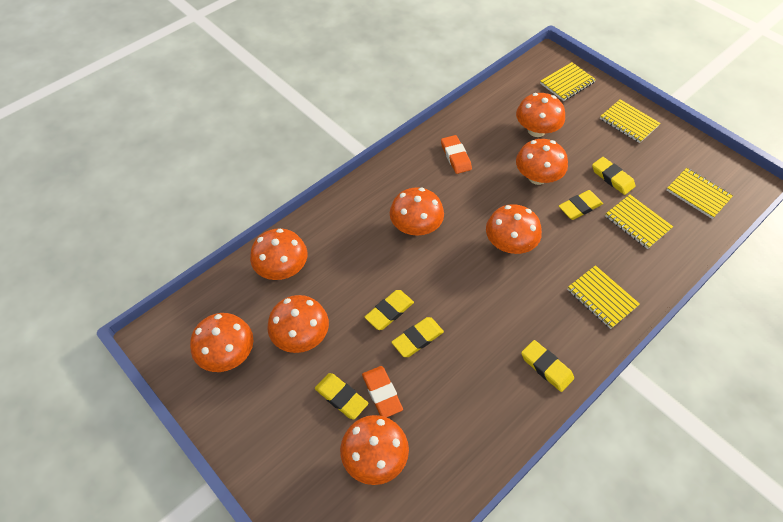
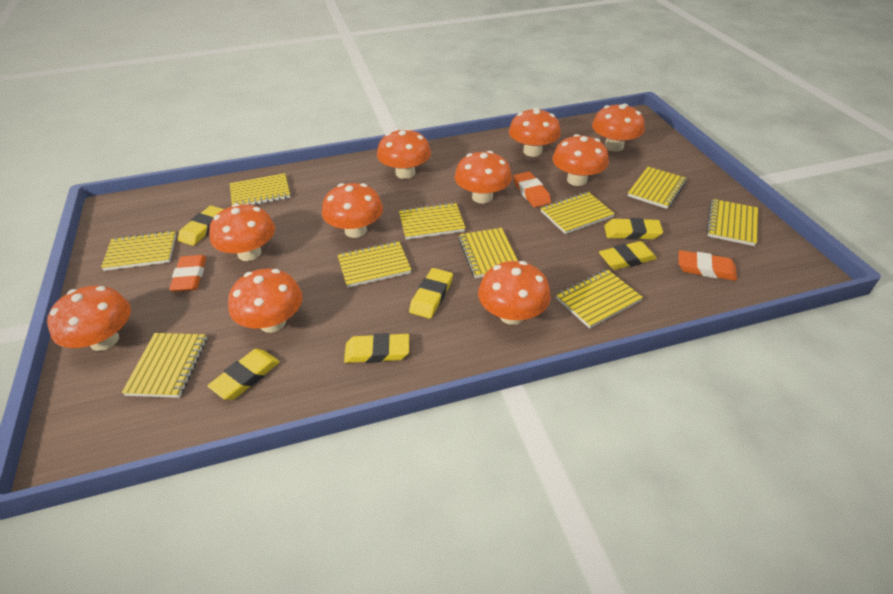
orange eraser: 2 -> 3
orange mushroom: 8 -> 10
yellow notebook: 5 -> 10

